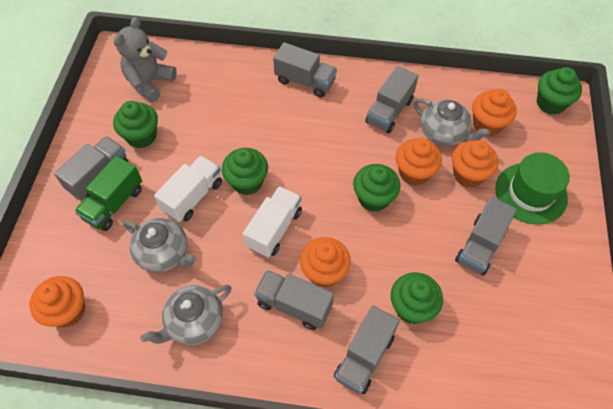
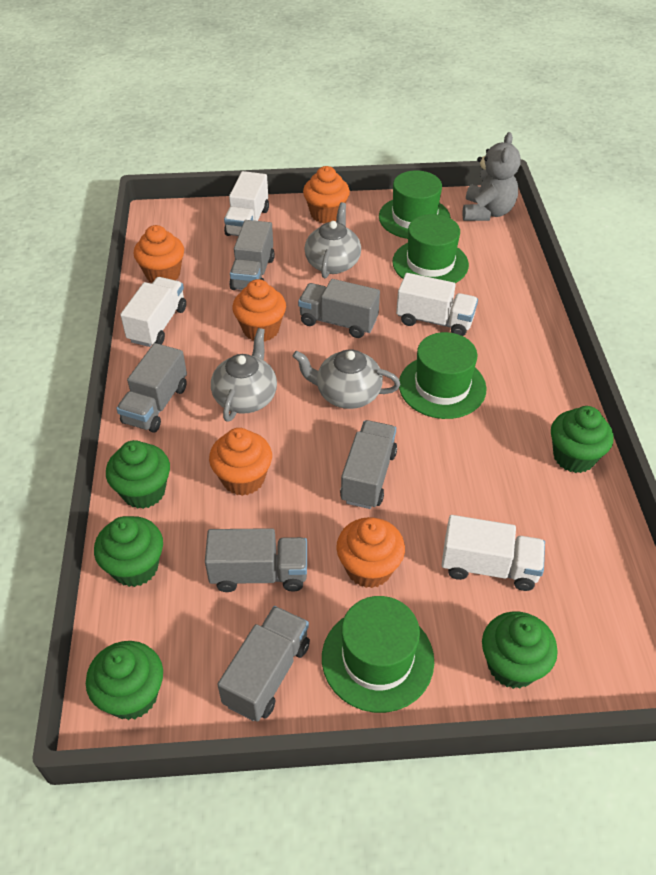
green hat: 1 -> 4
green truck: 1 -> 0
white truck: 2 -> 4

